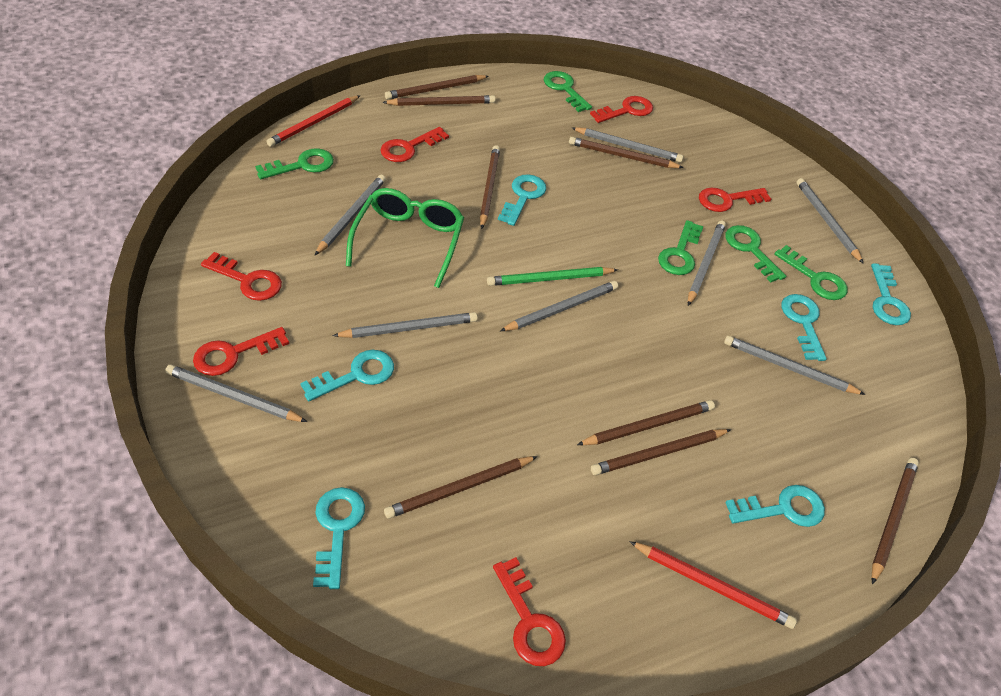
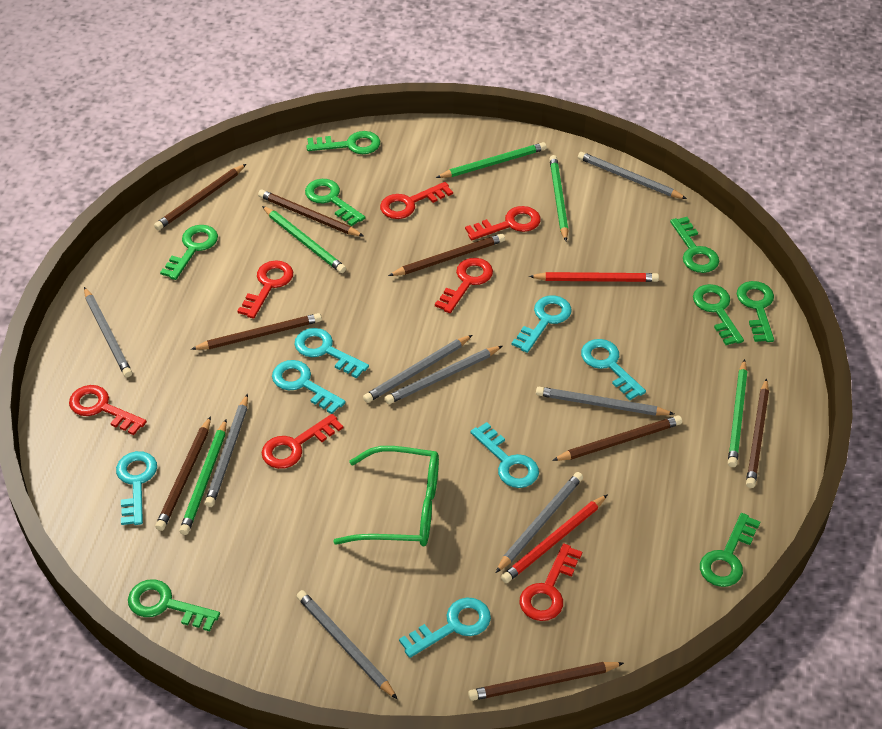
green key: 5 -> 8
green pencil: 1 -> 5
red key: 6 -> 7
turquoise key: 6 -> 7

